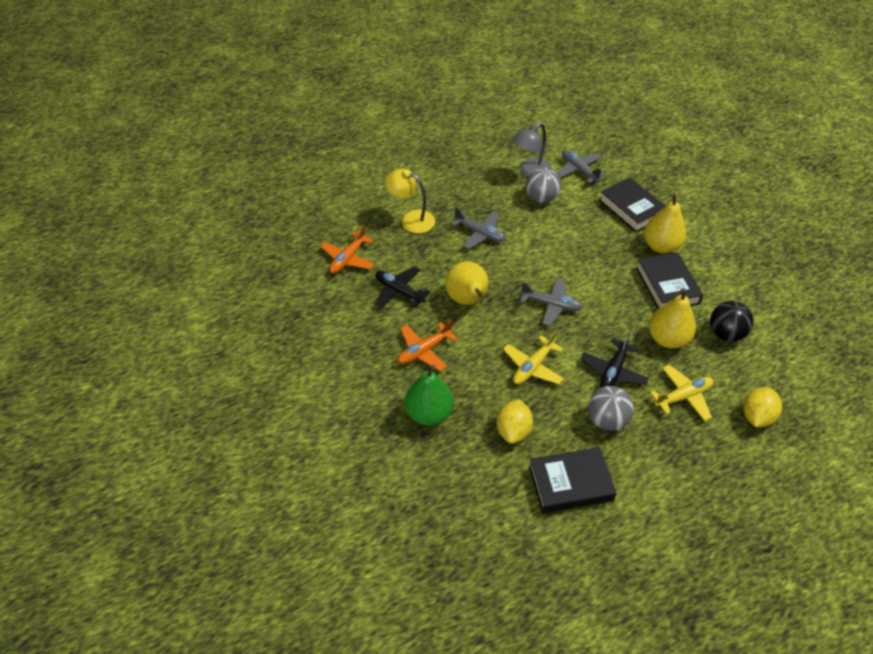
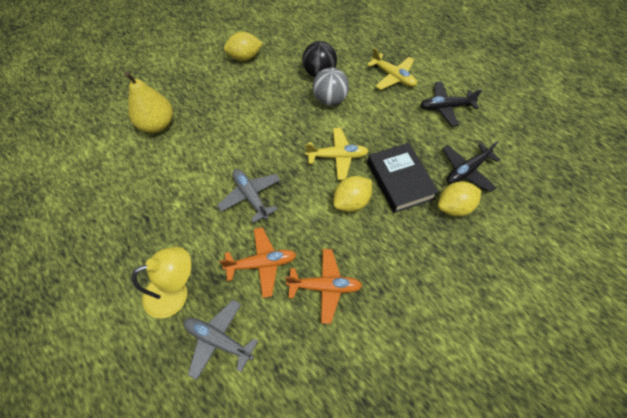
black book: 3 -> 1
green pear: 1 -> 0
grey ball: 2 -> 1
grey lamp: 1 -> 0
grey plane: 3 -> 2
yellow lemon: 2 -> 3
yellow pear: 3 -> 1

